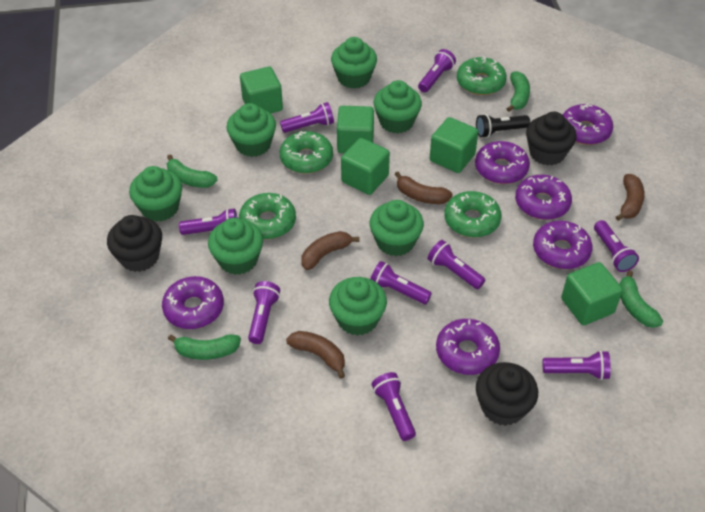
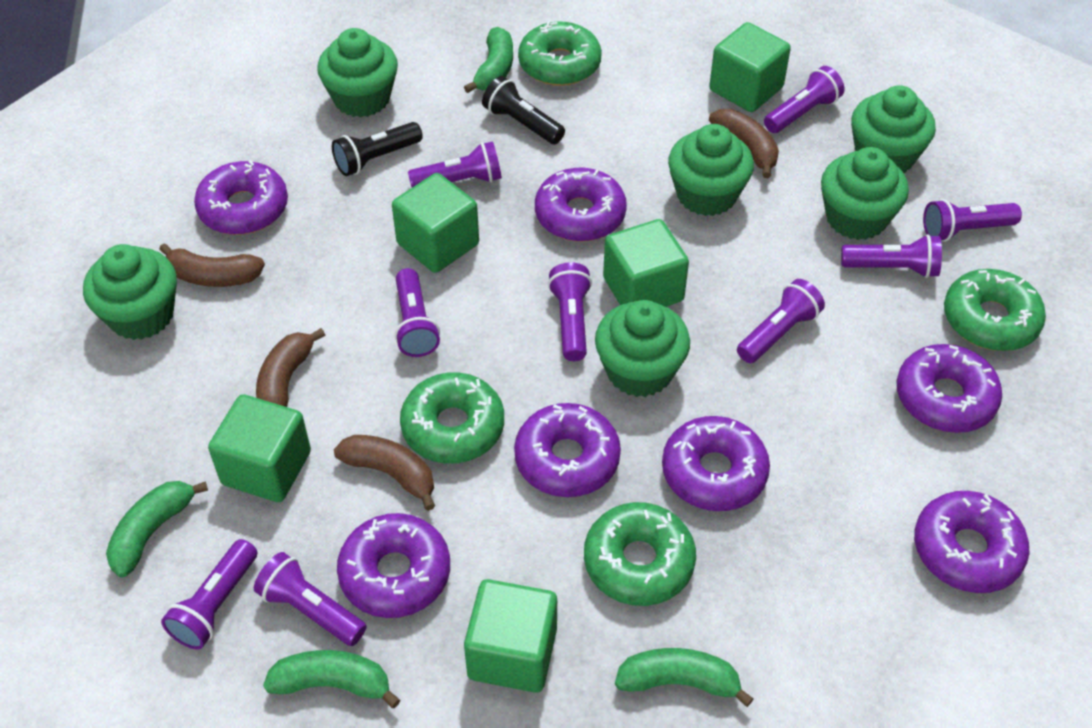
black cupcake: 3 -> 0
black flashlight: 1 -> 2
green cupcake: 7 -> 6
purple donut: 6 -> 7

